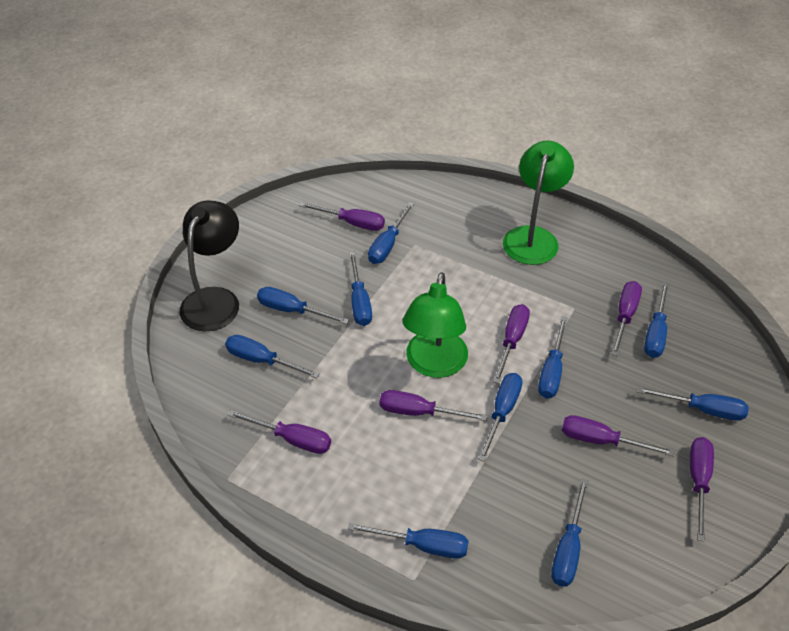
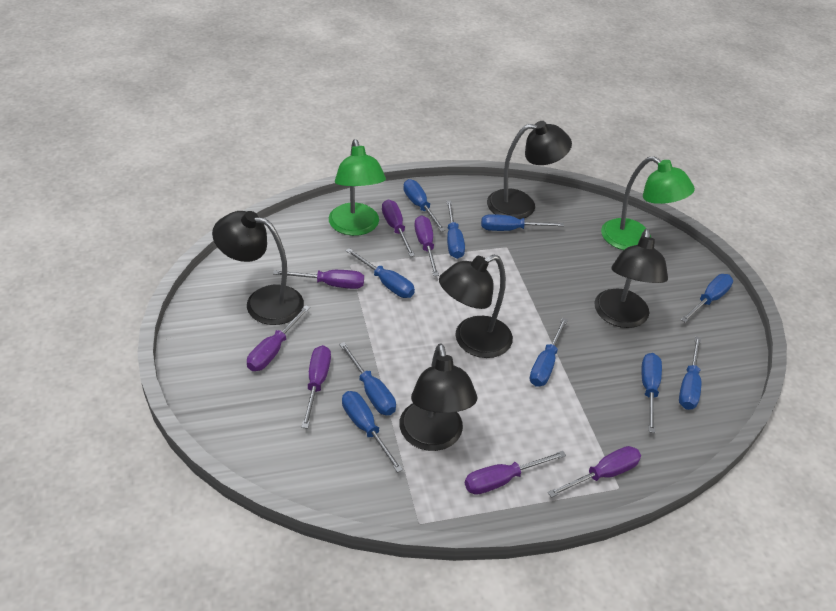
black lamp: 1 -> 5

